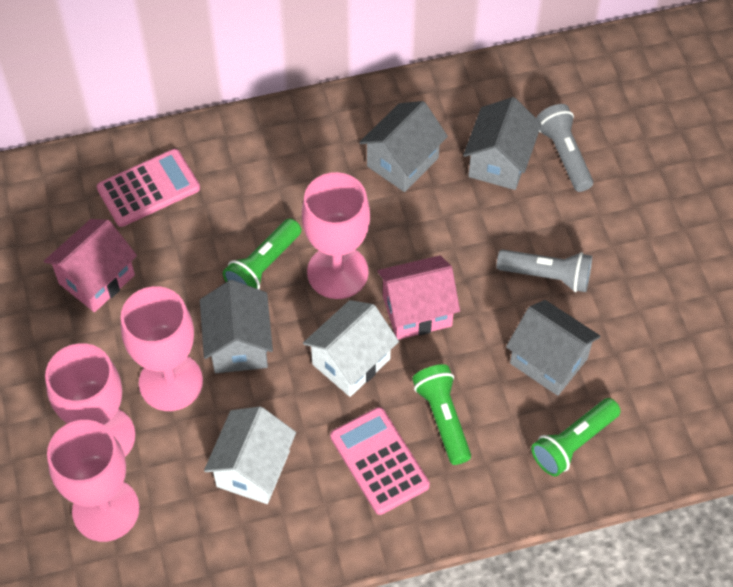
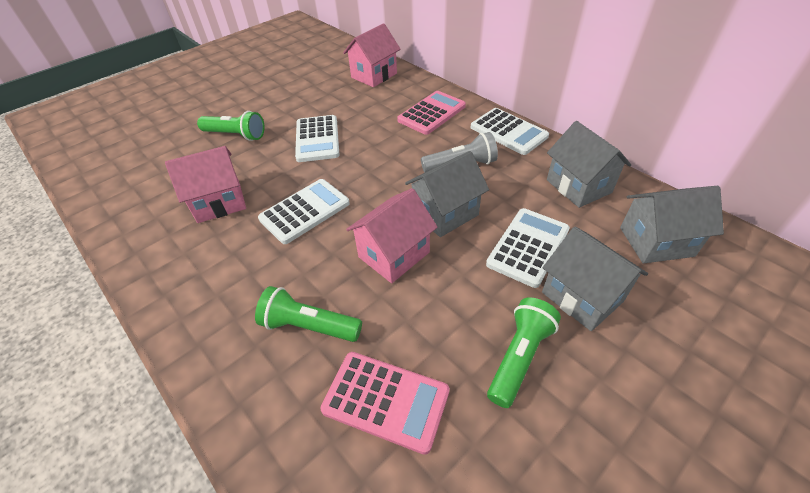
grey flashlight: 2 -> 1
pink goblet: 4 -> 0
pink house: 2 -> 3
white calculator: 0 -> 4
white house: 2 -> 0

